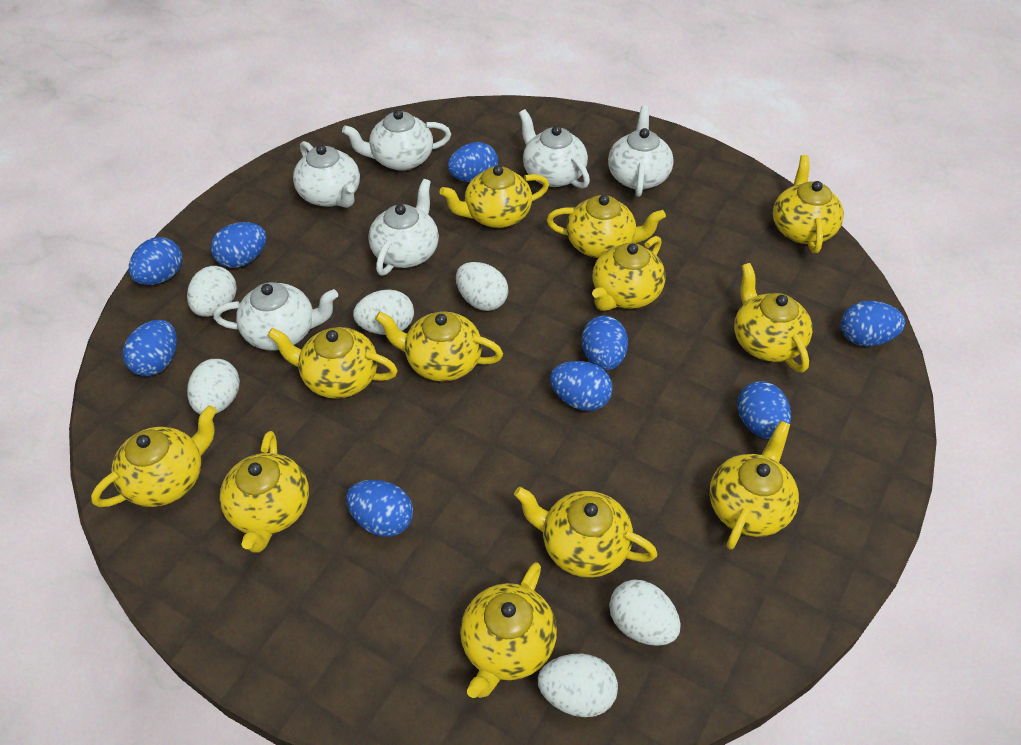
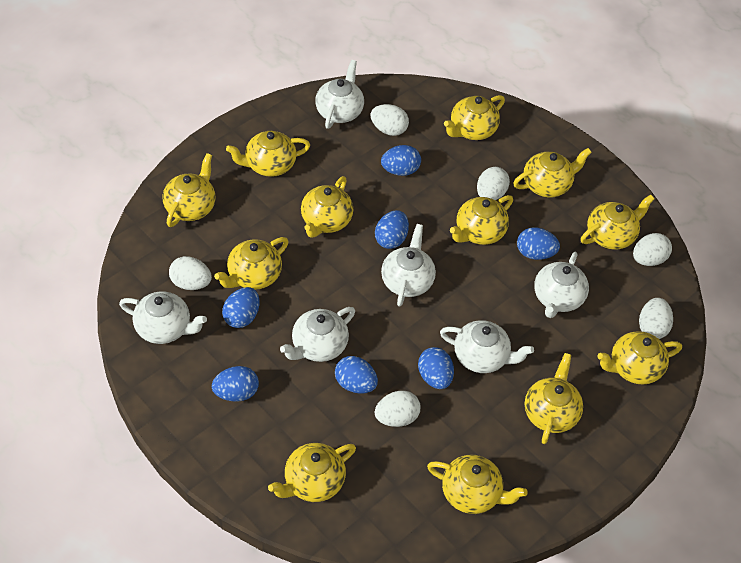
blue egg: 9 -> 7

